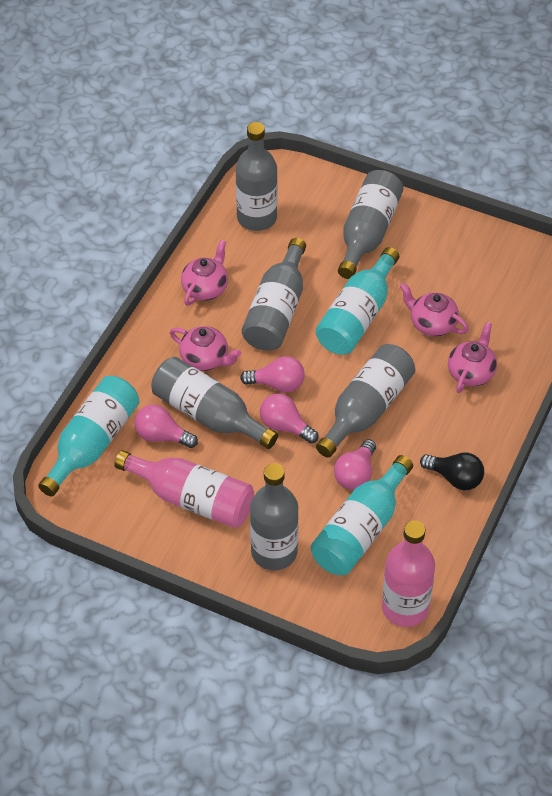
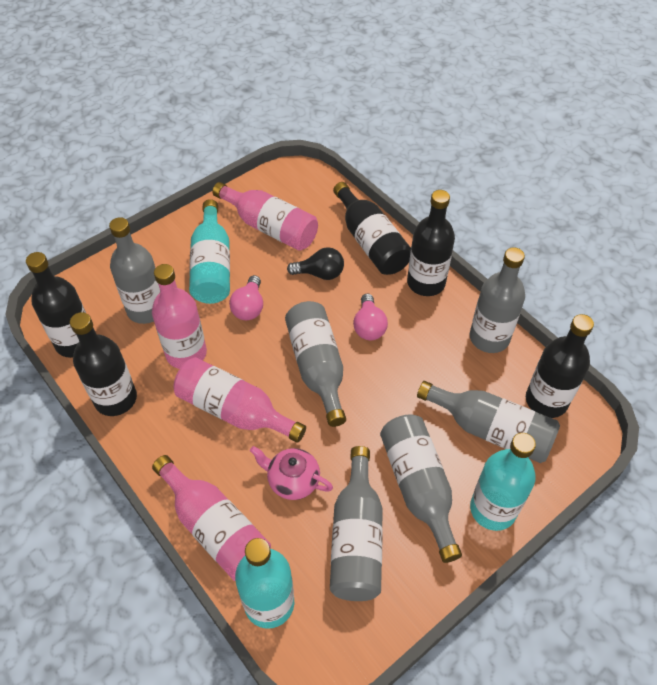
black bottle: 0 -> 5
pink bottle: 2 -> 4
pink light bulb: 4 -> 2
pink teapot: 4 -> 1

